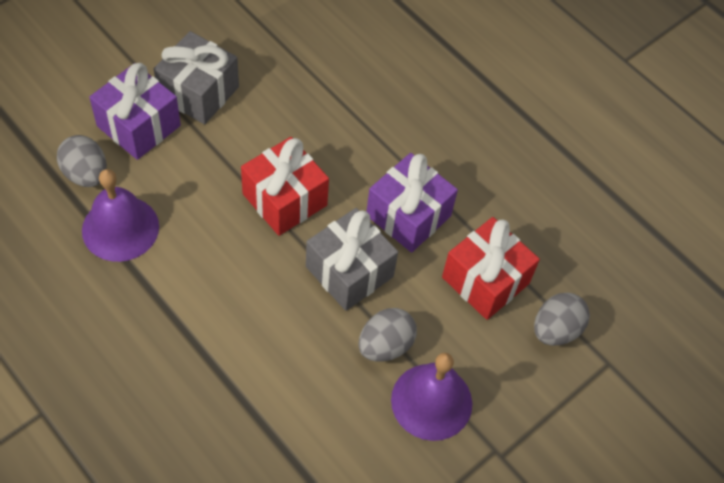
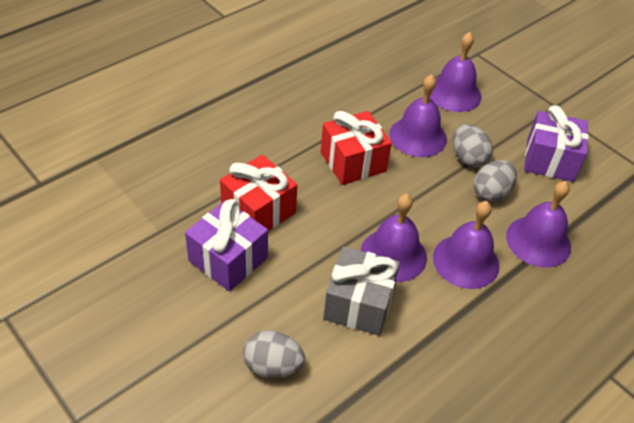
grey gift: 2 -> 1
purple bell: 2 -> 5

